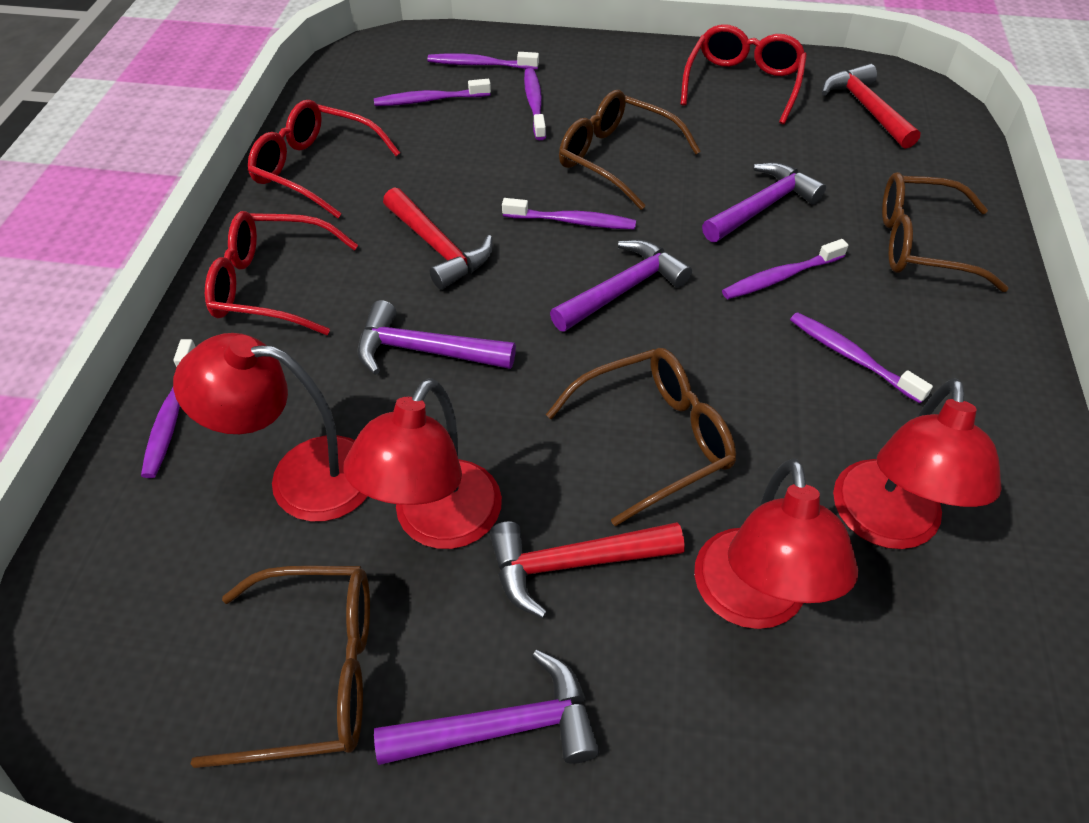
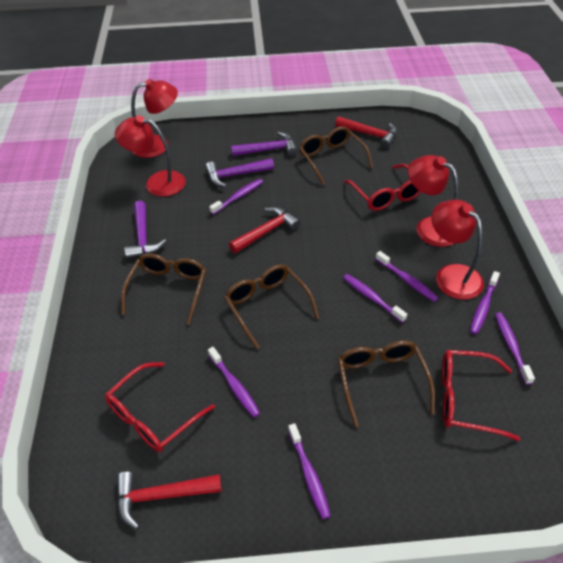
purple hammer: 4 -> 3

